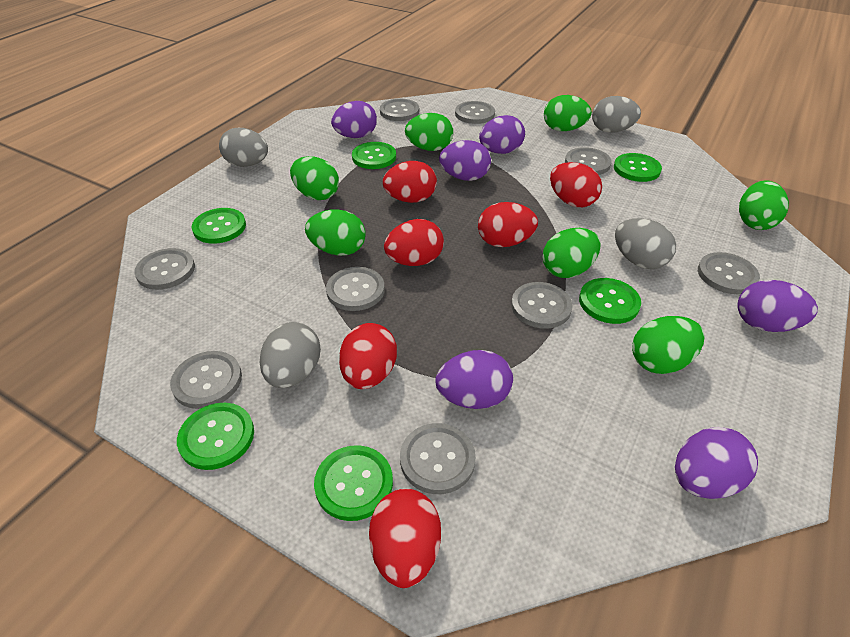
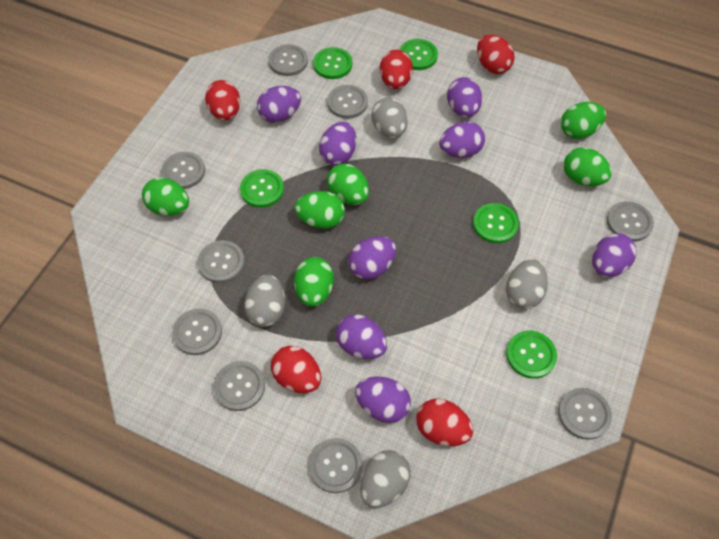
green button: 6 -> 5
green egg: 7 -> 6
purple egg: 6 -> 8
red egg: 6 -> 5

